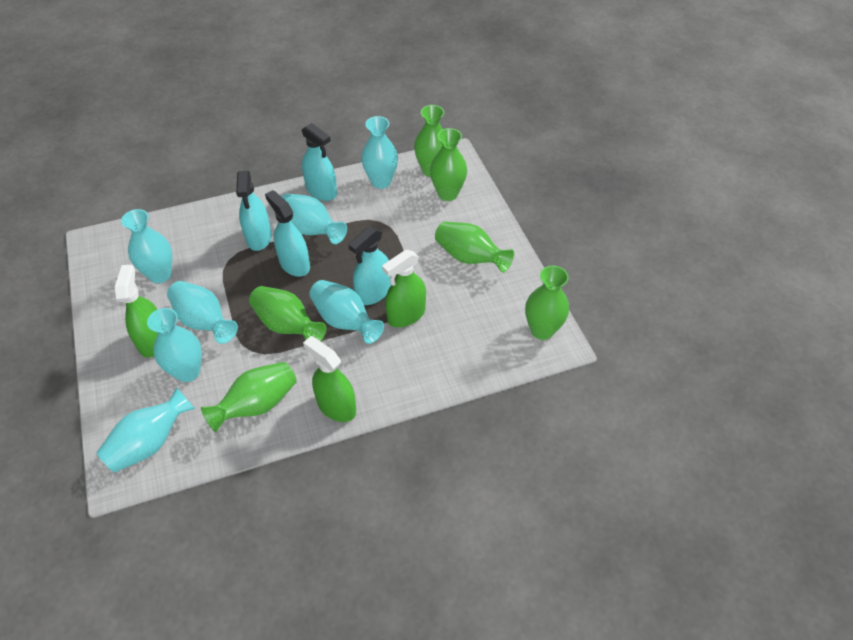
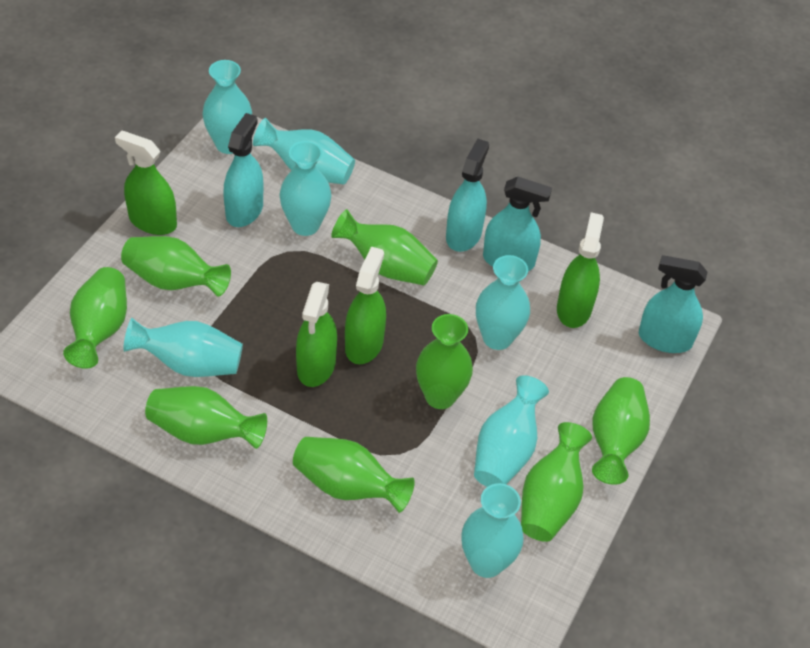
green spray bottle: 3 -> 4
green vase: 6 -> 8

